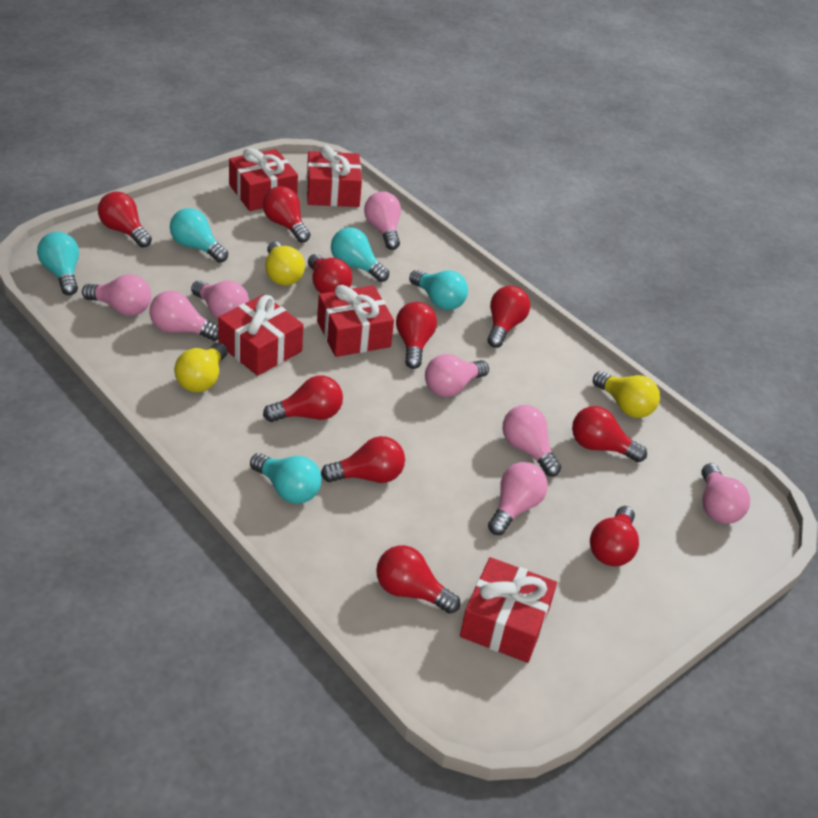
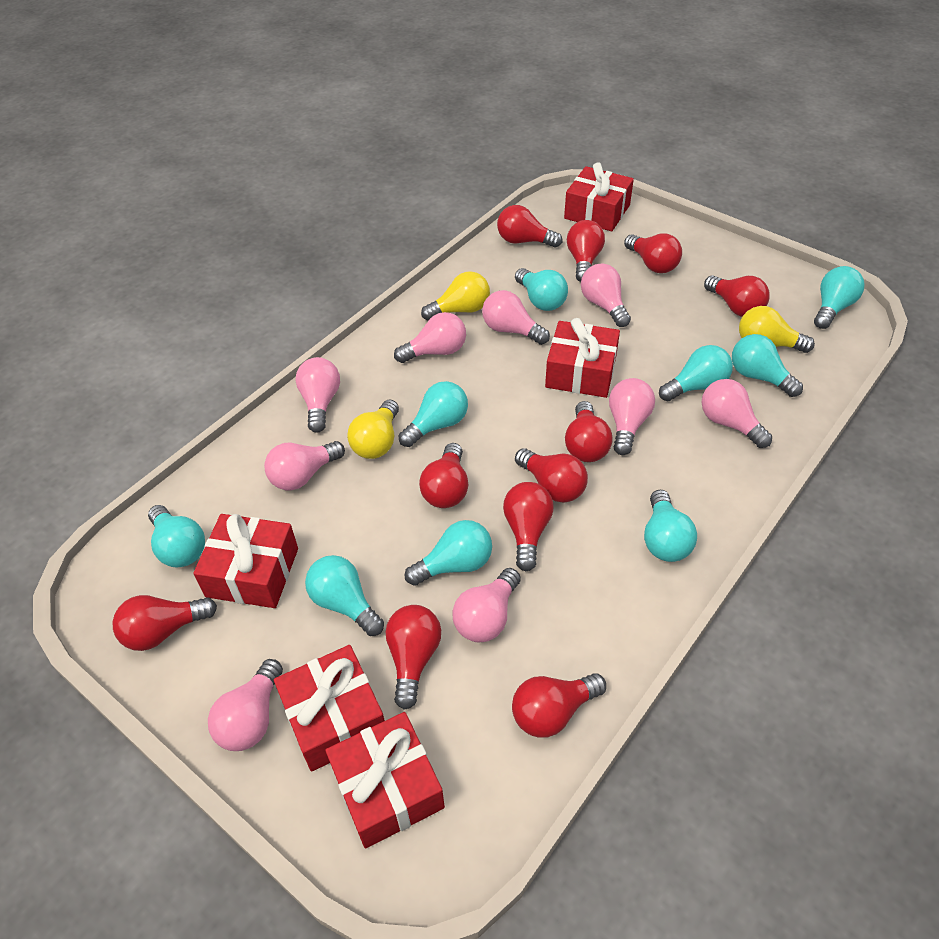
pink light bulb: 8 -> 9
red light bulb: 10 -> 11
turquoise light bulb: 5 -> 9

